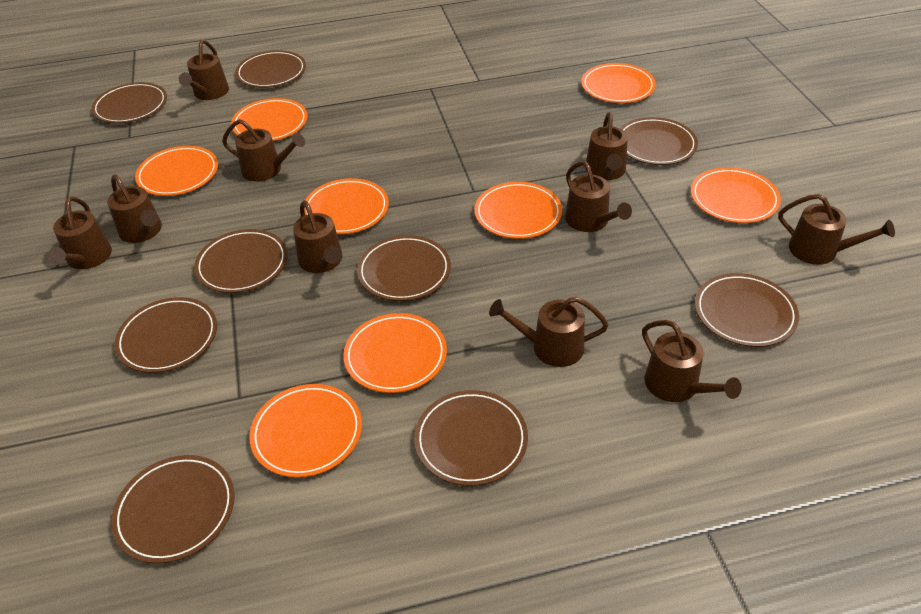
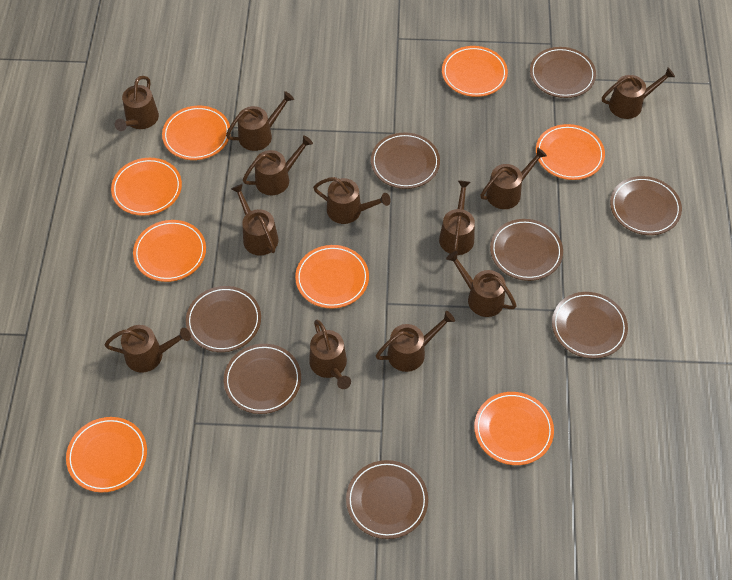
brown plate: 9 -> 8
brown watering can: 10 -> 12

